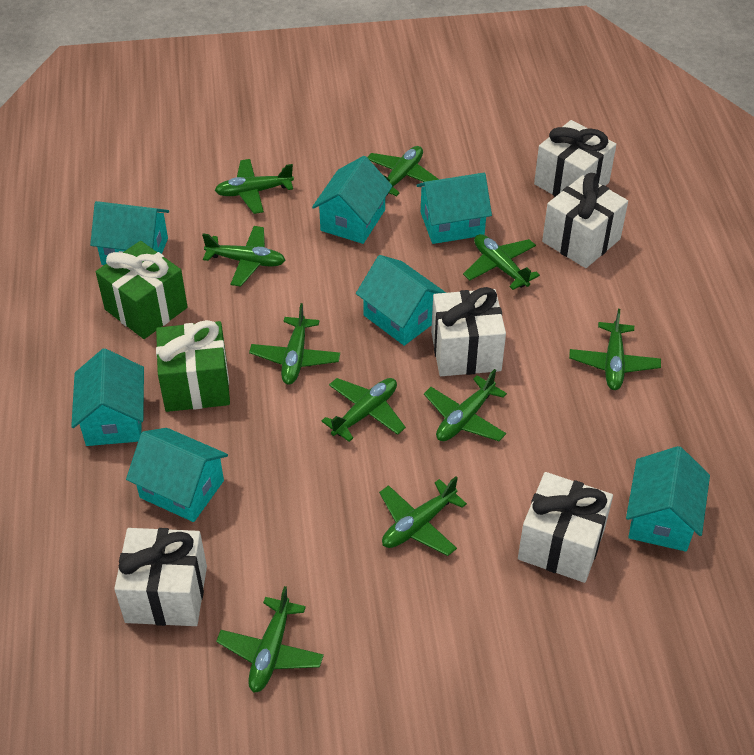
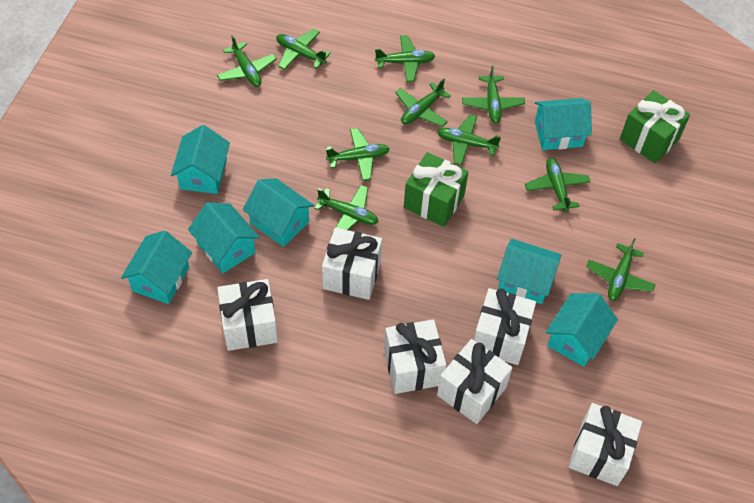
white gift: 5 -> 6

